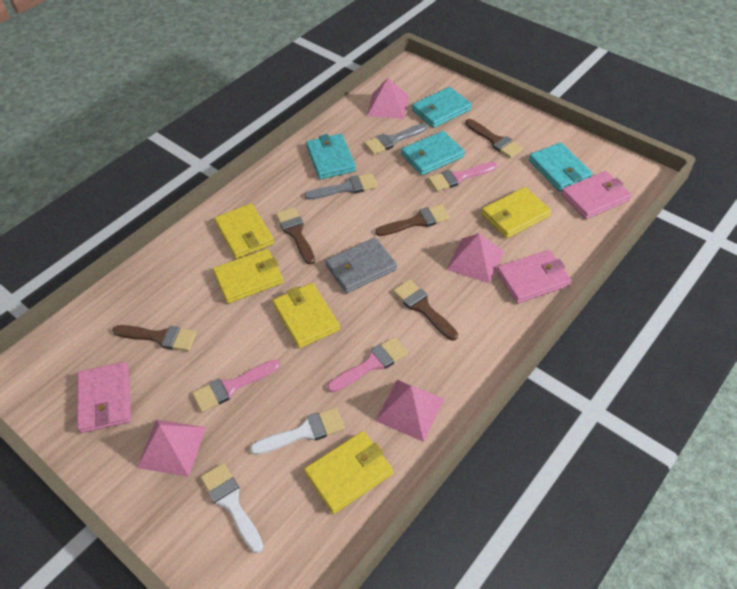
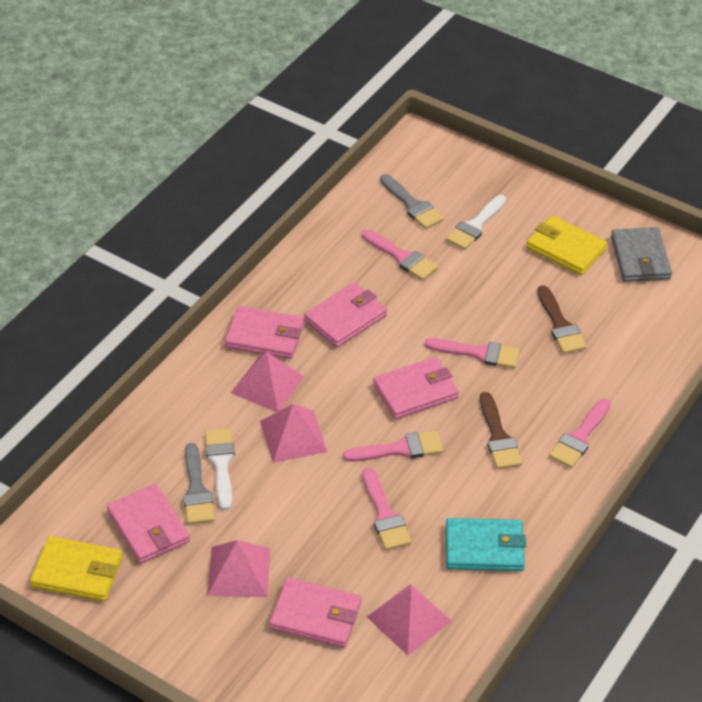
brown brush: 5 -> 2
pink brush: 3 -> 5
pink wallet: 3 -> 5
turquoise wallet: 4 -> 1
yellow wallet: 5 -> 2

